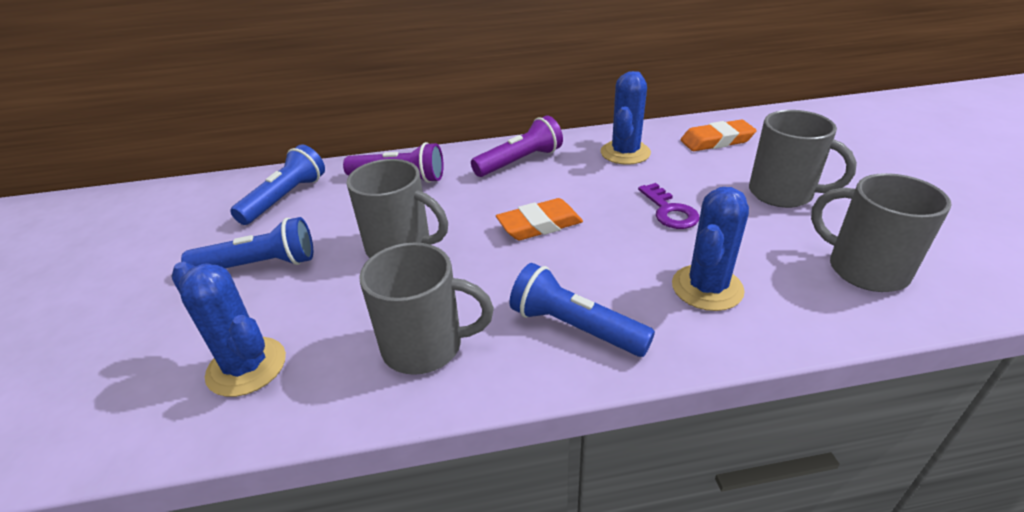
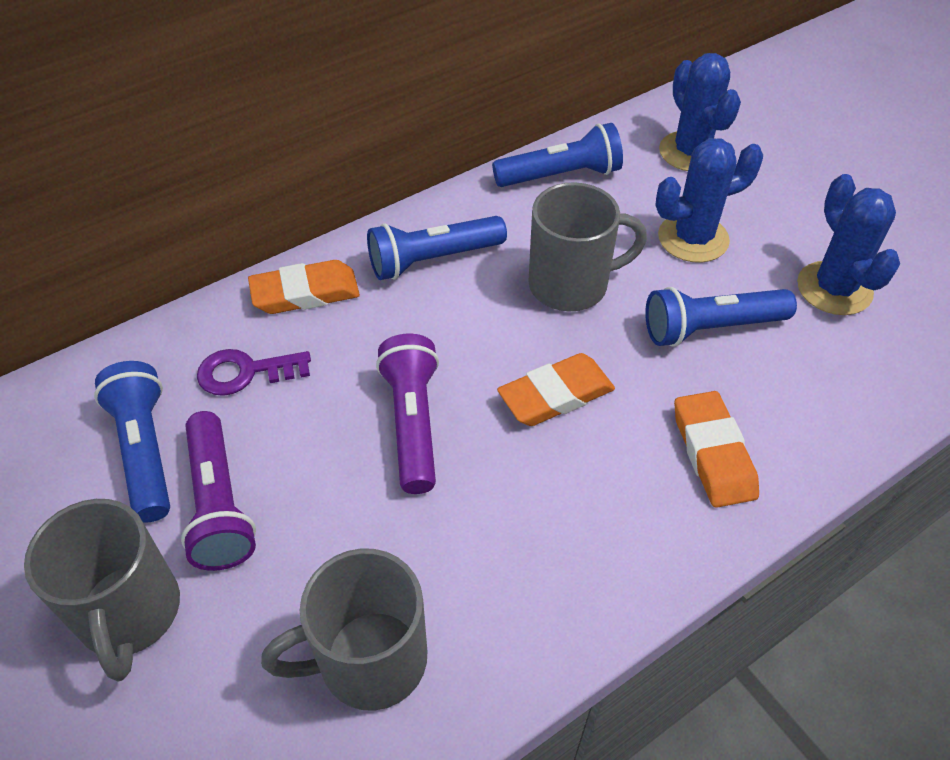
blue flashlight: 3 -> 4
grey mug: 4 -> 3
orange eraser: 2 -> 3

